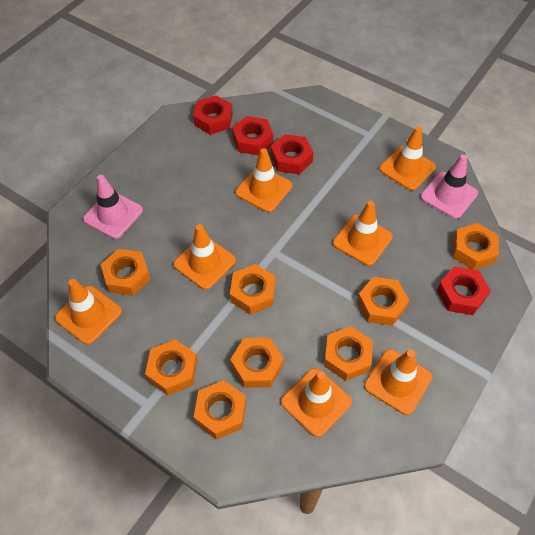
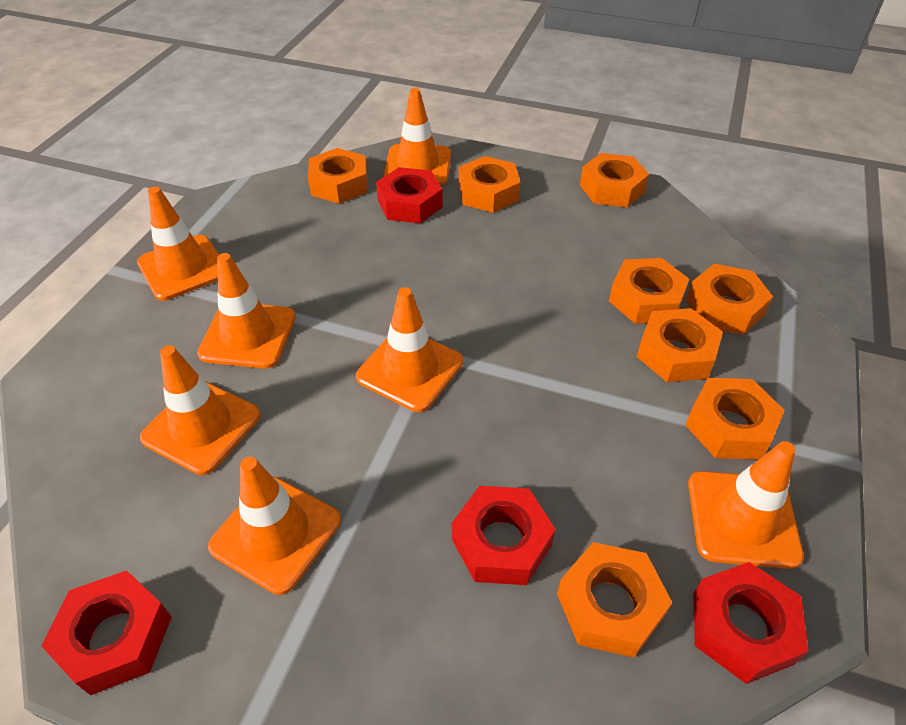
pink traffic cone: 2 -> 0

